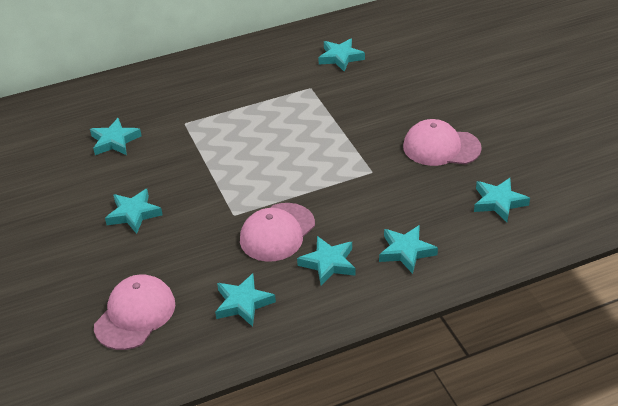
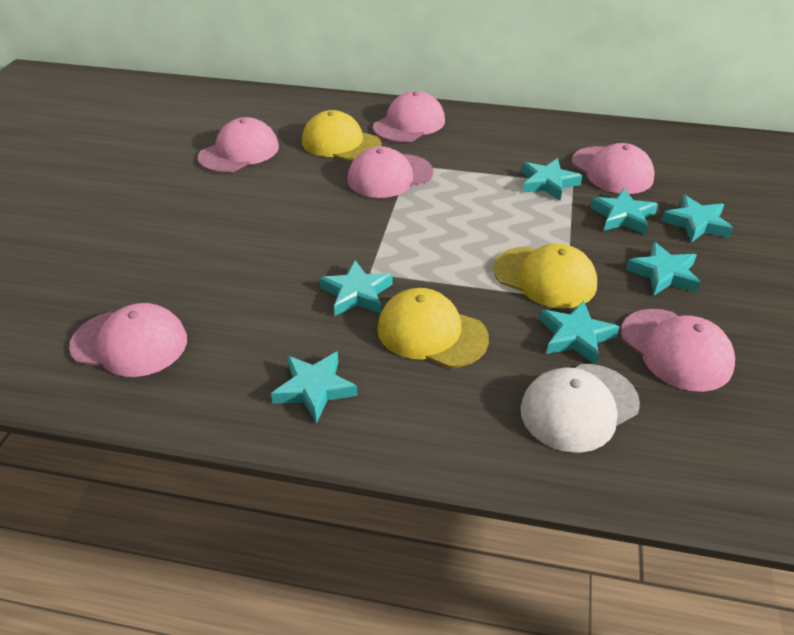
pink cap: 3 -> 6
white cap: 0 -> 1
yellow cap: 0 -> 3

